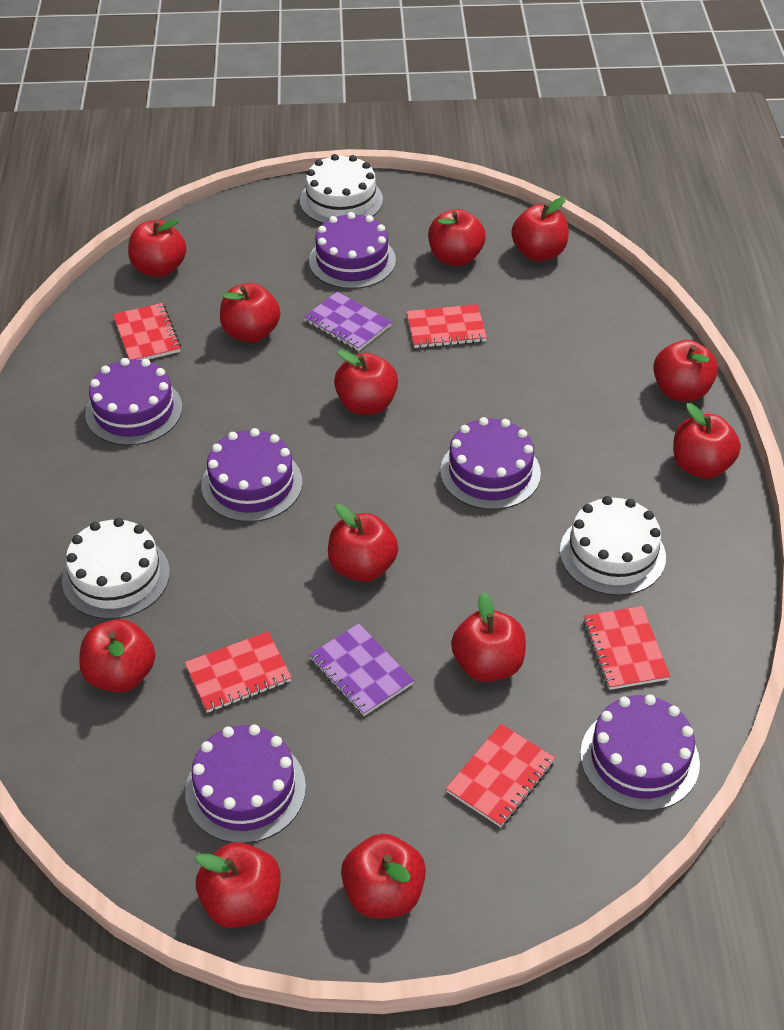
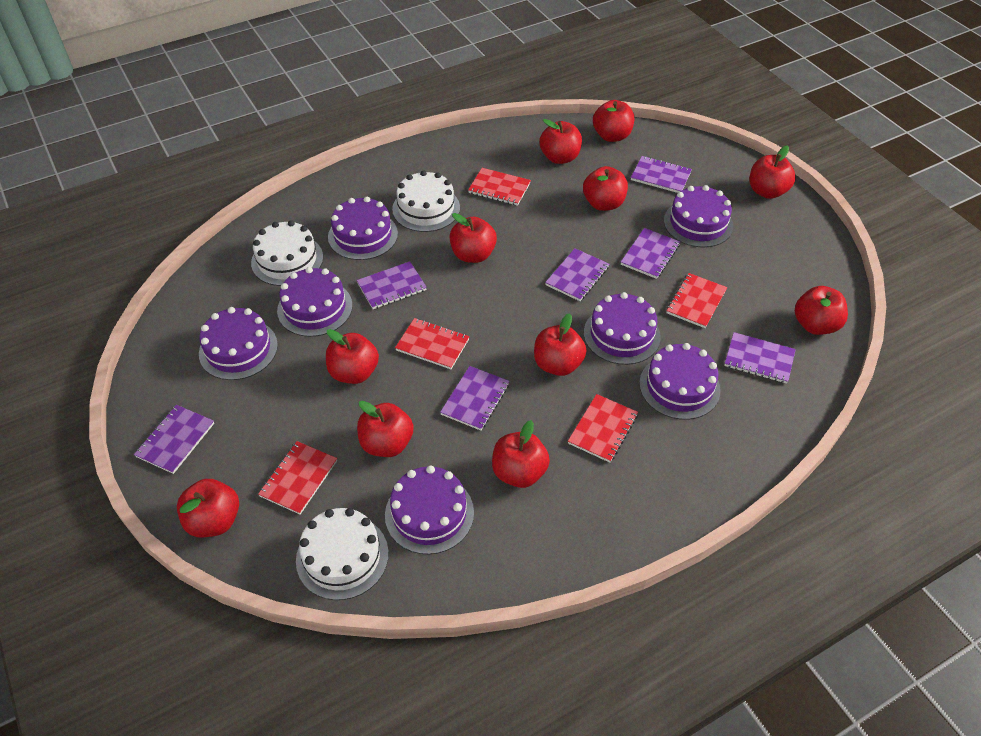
purple cake: 6 -> 7
purple notebook: 2 -> 7
red apple: 12 -> 11

